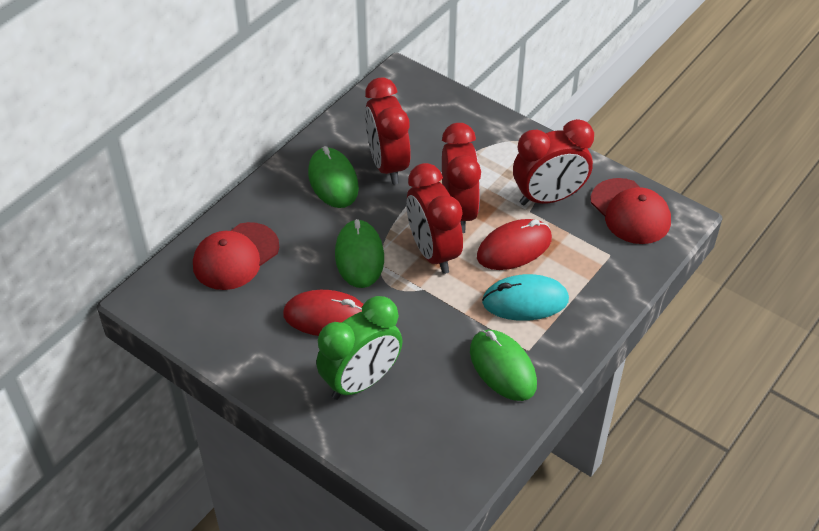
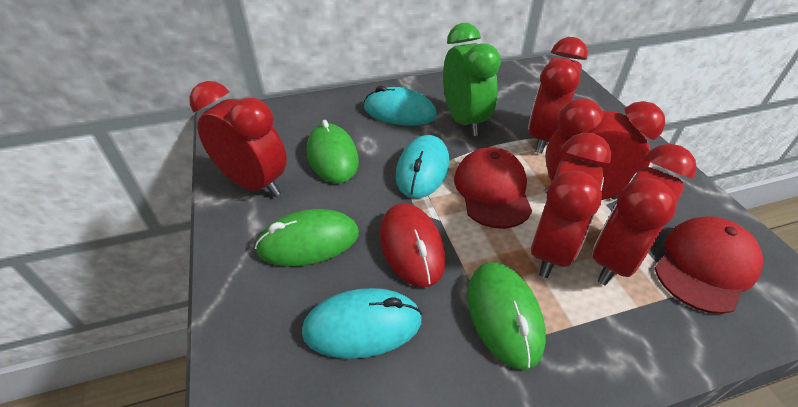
red clock: 4 -> 5
red mouse: 2 -> 1
turquoise mouse: 1 -> 3

